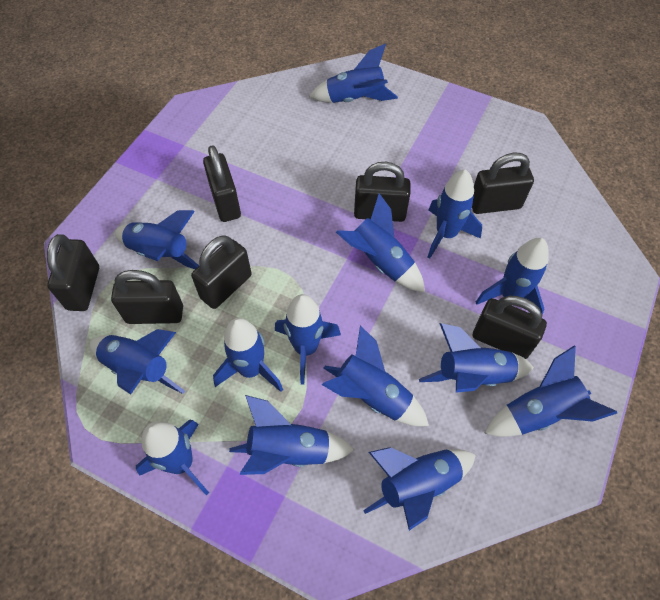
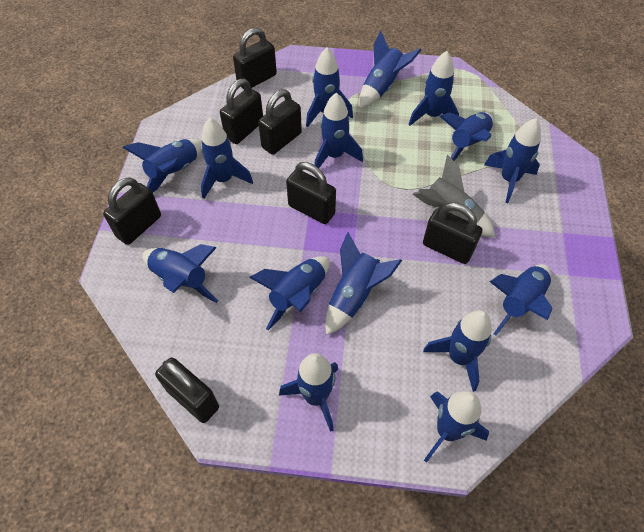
blue rocket: 14 -> 15
grey rocket: 0 -> 1

